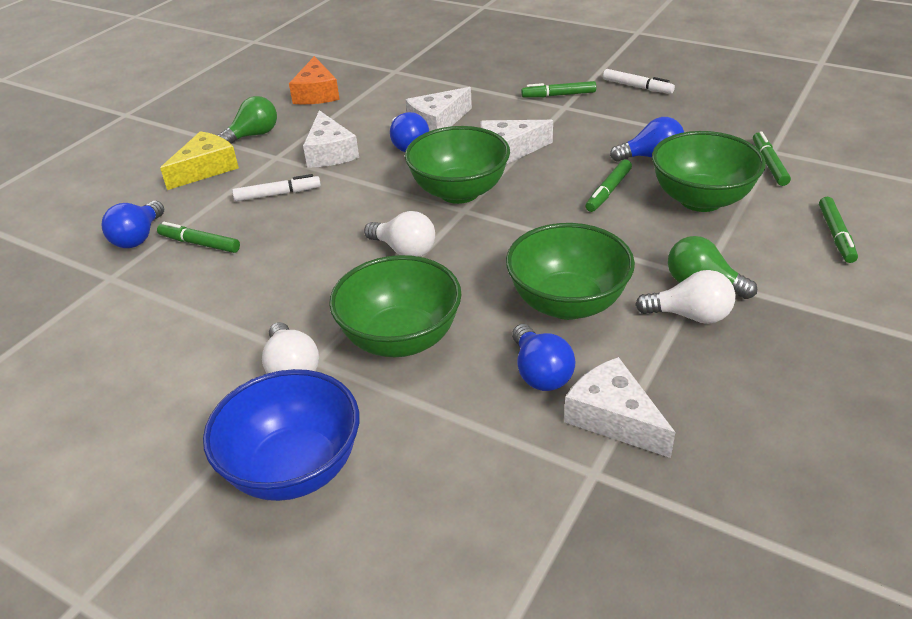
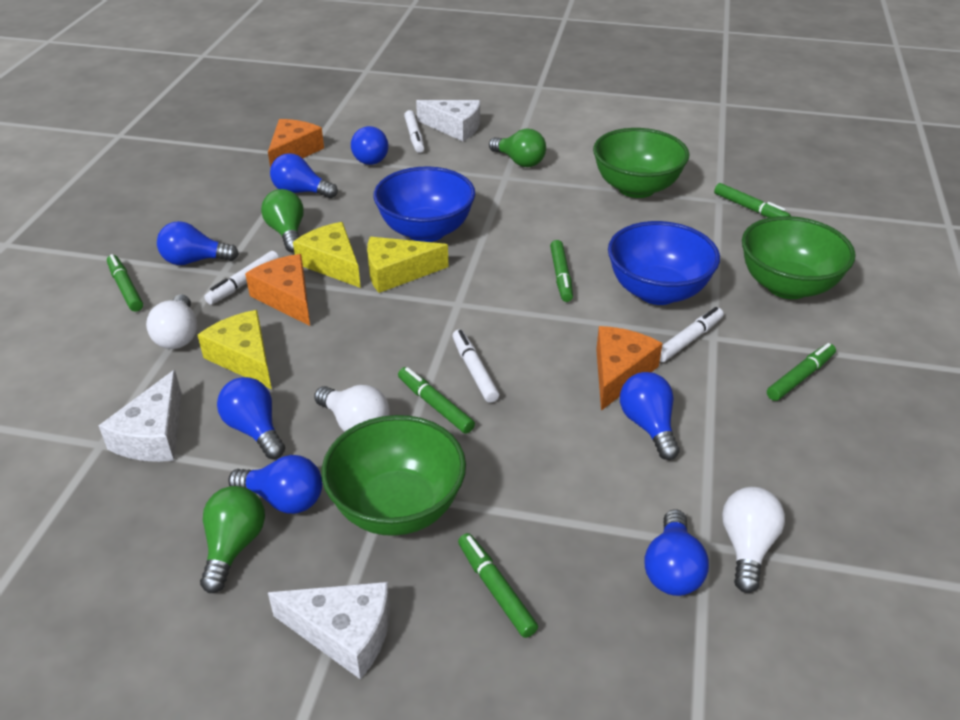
blue bowl: 1 -> 2
blue light bulb: 4 -> 7
green bowl: 4 -> 3
green light bulb: 2 -> 3
green marker: 5 -> 6
orange cheese: 1 -> 3
white cheese: 4 -> 3
white marker: 2 -> 4
yellow cheese: 1 -> 3

